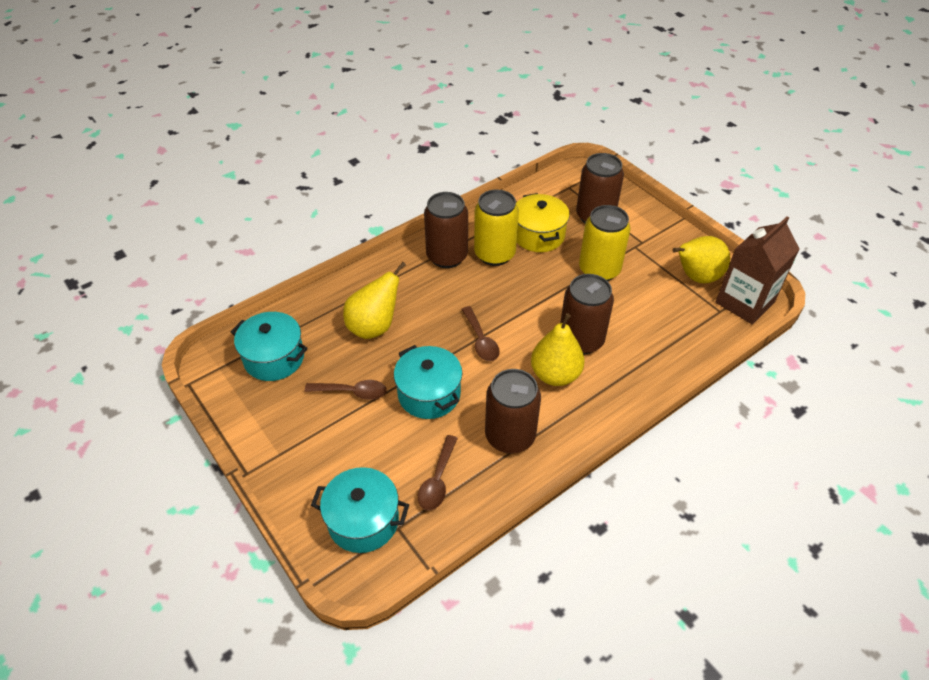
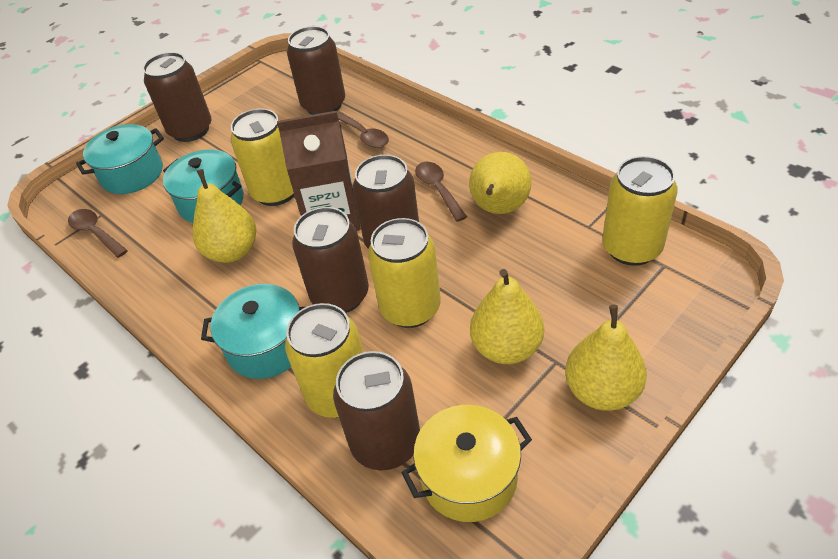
brown can: 4 -> 5
yellow can: 2 -> 4
yellow pear: 3 -> 4

